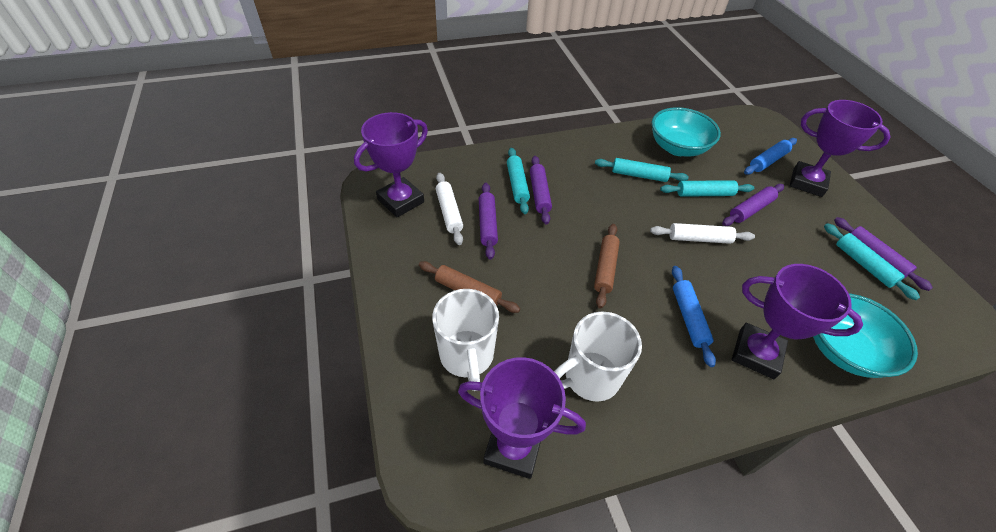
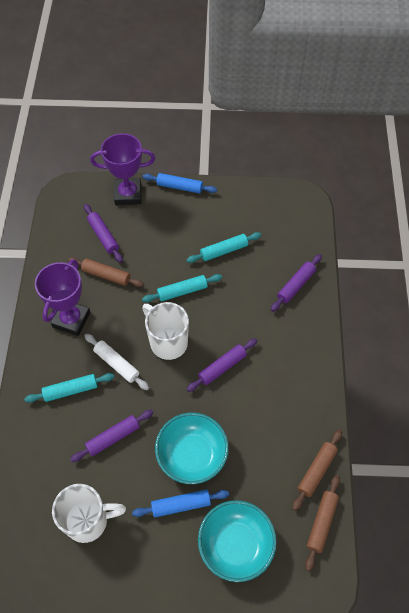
brown rolling pin: 2 -> 3
purple trophy: 4 -> 2
turquoise rolling pin: 4 -> 3
white rolling pin: 2 -> 1

